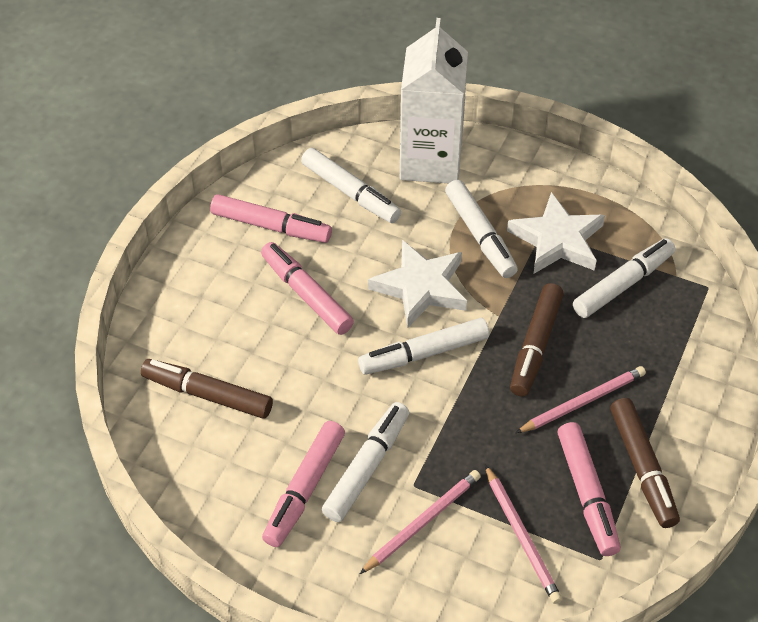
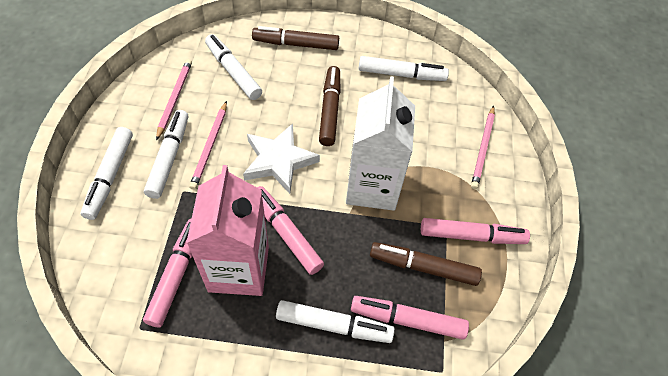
pink carton: 0 -> 1
white star: 2 -> 1

